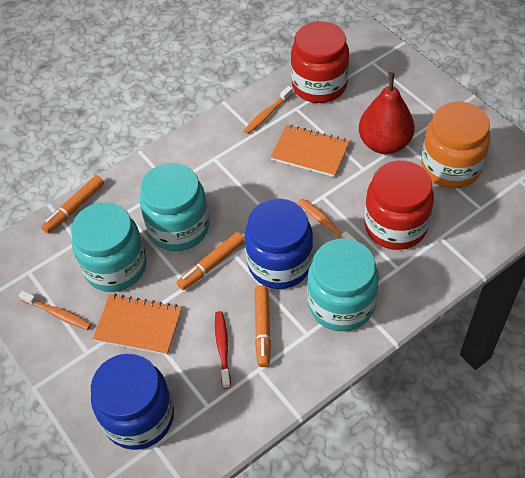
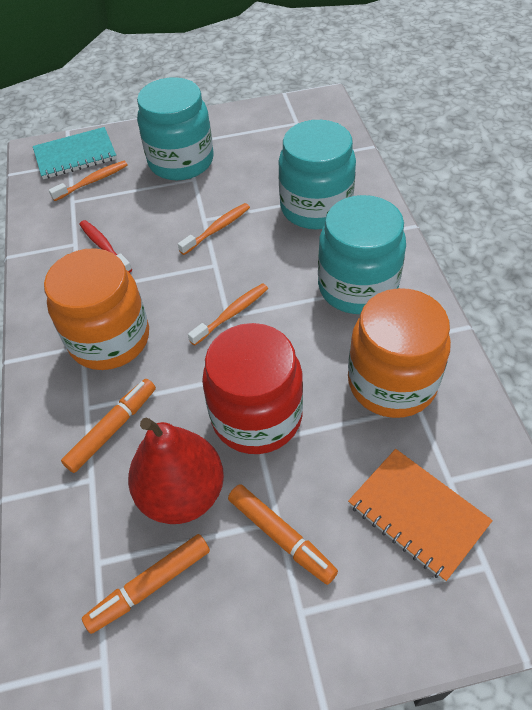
blue jar: 2 -> 0
orange jar: 1 -> 2
orange notebook: 2 -> 1
red jar: 2 -> 1
turquoise notebook: 0 -> 1

